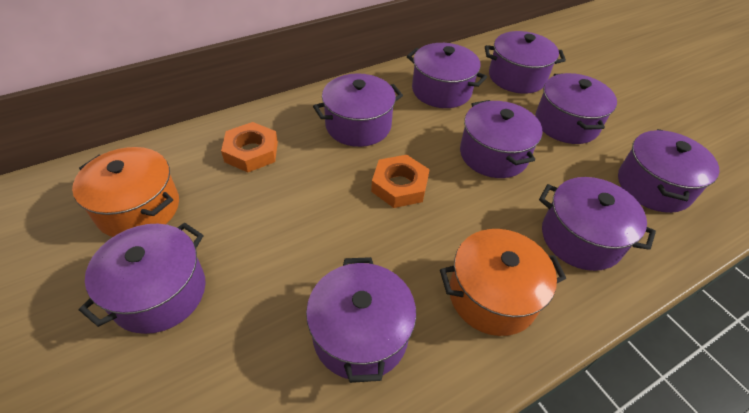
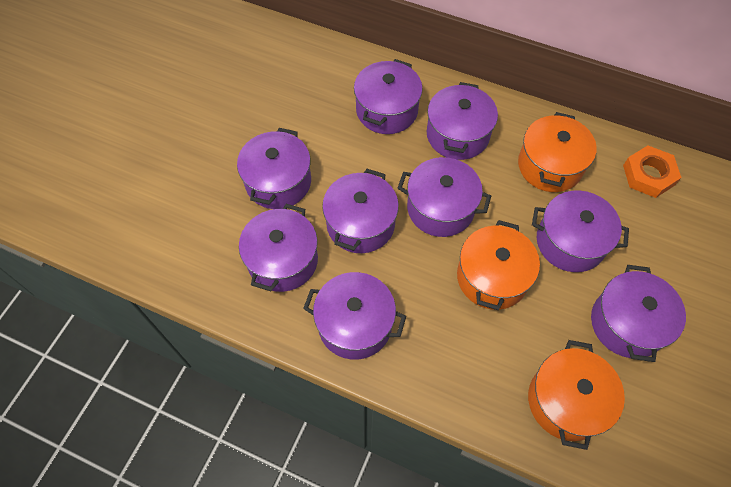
orange nut: 2 -> 1
orange pot: 2 -> 3

